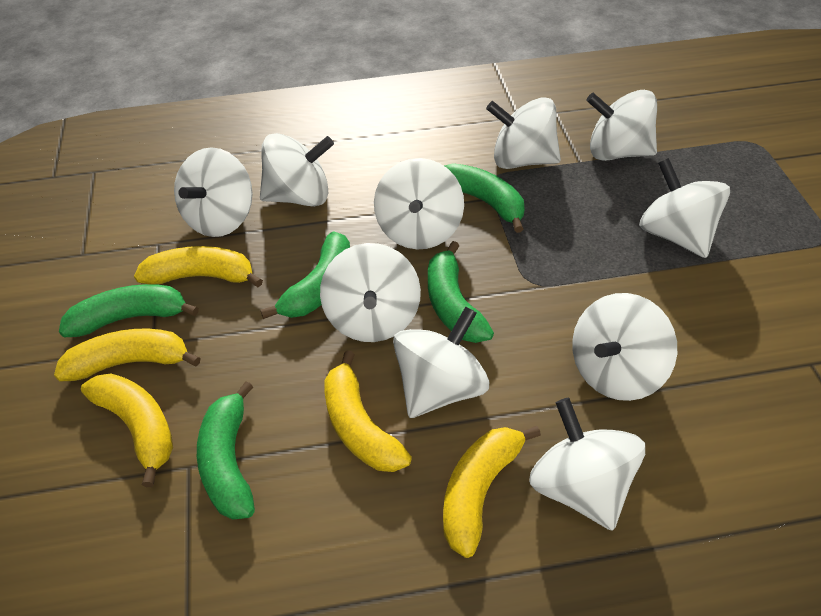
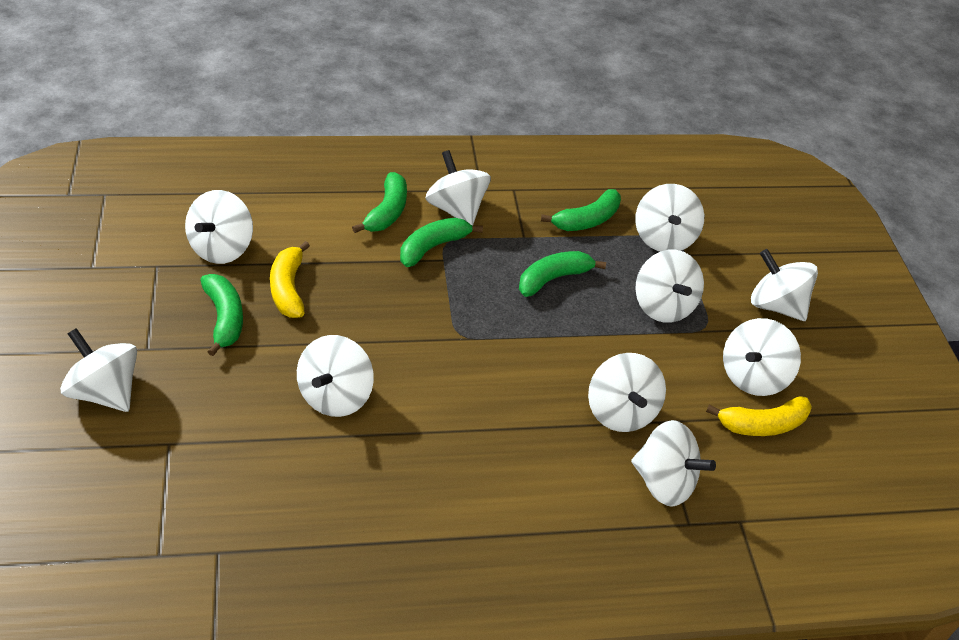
yellow banana: 5 -> 2

